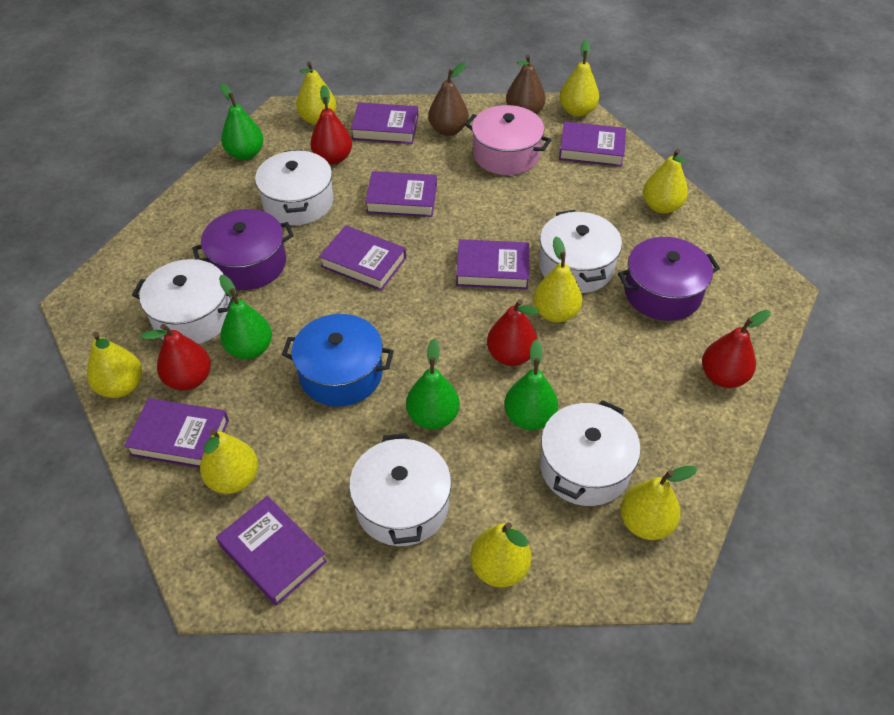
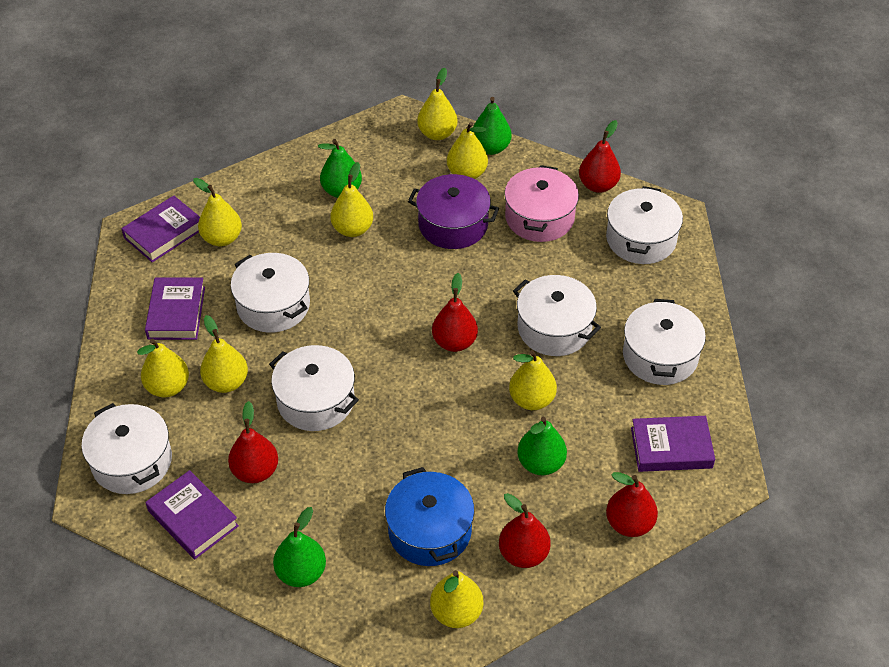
brown pear: 2 -> 0
purple book: 7 -> 4
purple pot: 2 -> 1
red pear: 4 -> 5
white pot: 5 -> 6

